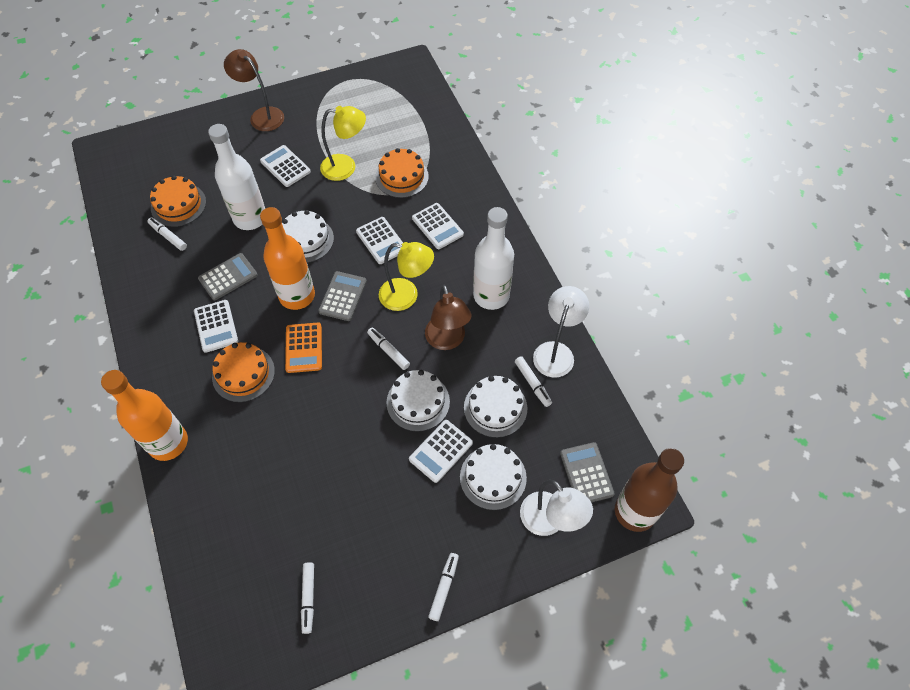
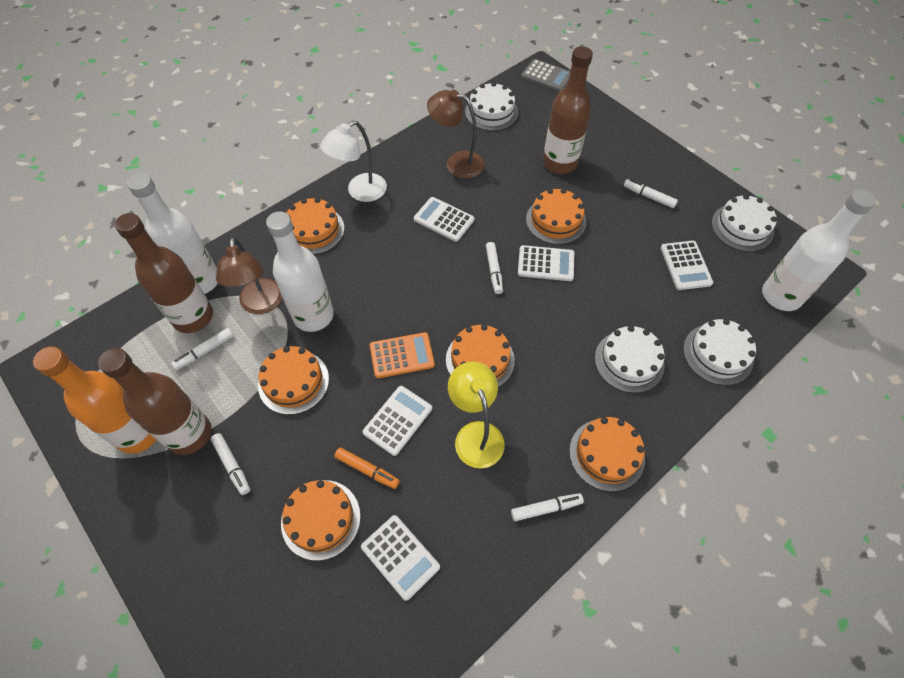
brown bottle: 1 -> 3
grey calculator: 3 -> 1
orange bottle: 2 -> 1
orange cake: 3 -> 6
orange marker: 0 -> 1
white bottle: 2 -> 3
white lamp: 2 -> 1
yellow lamp: 2 -> 1

